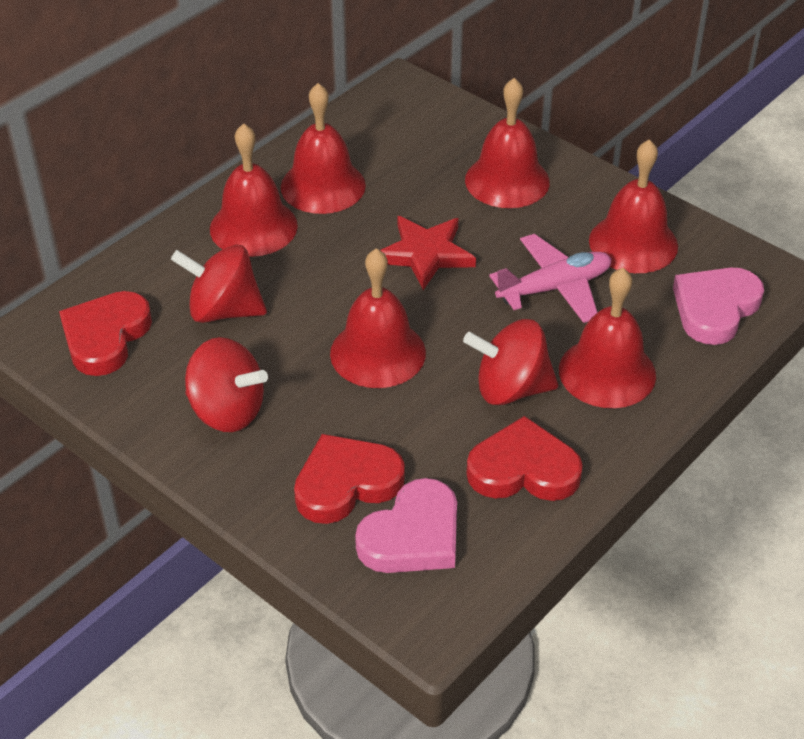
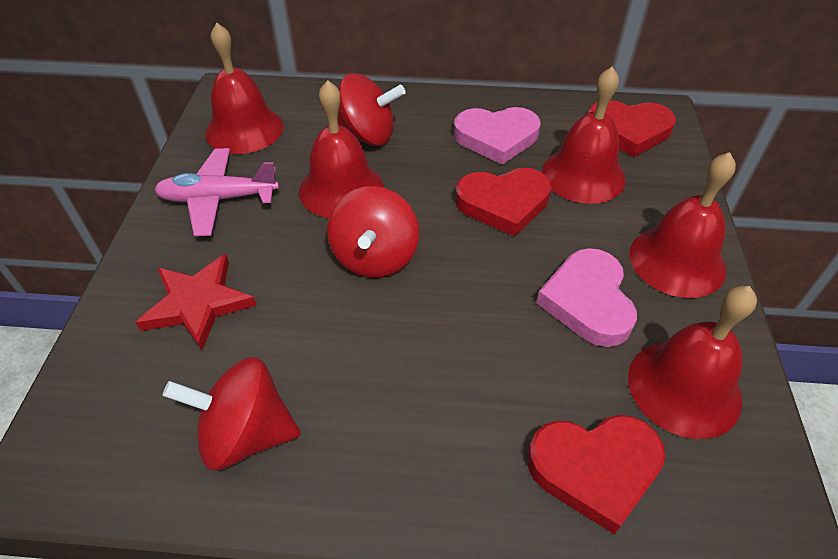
red bell: 6 -> 5

